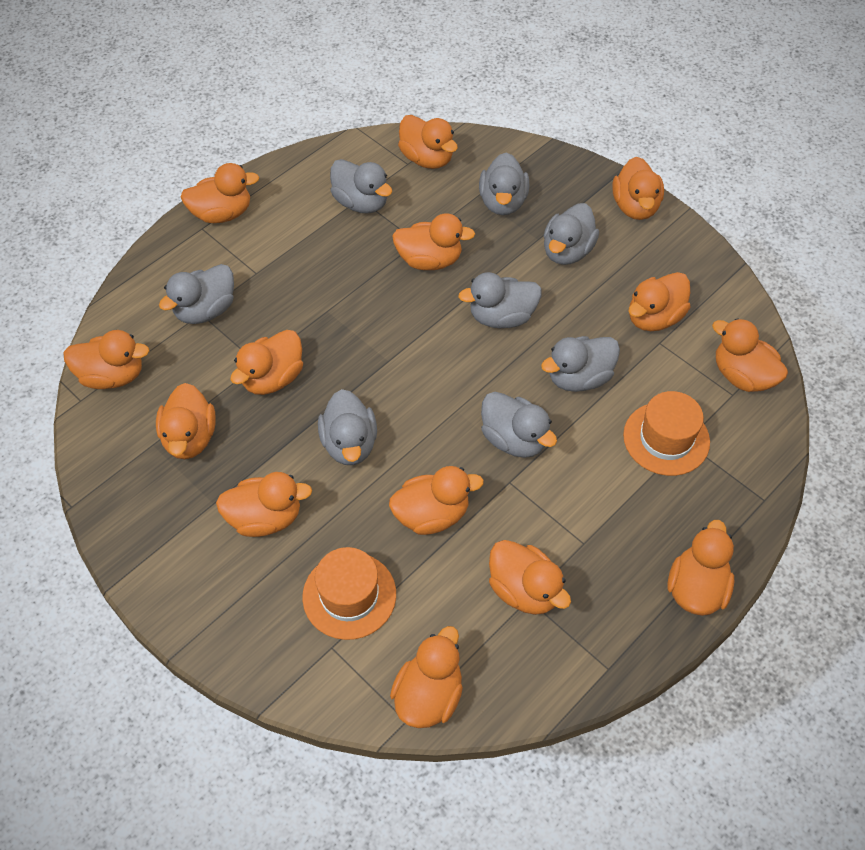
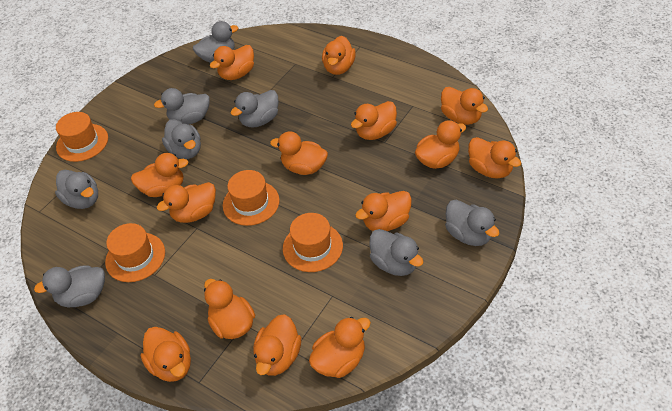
orange hat: 2 -> 4

